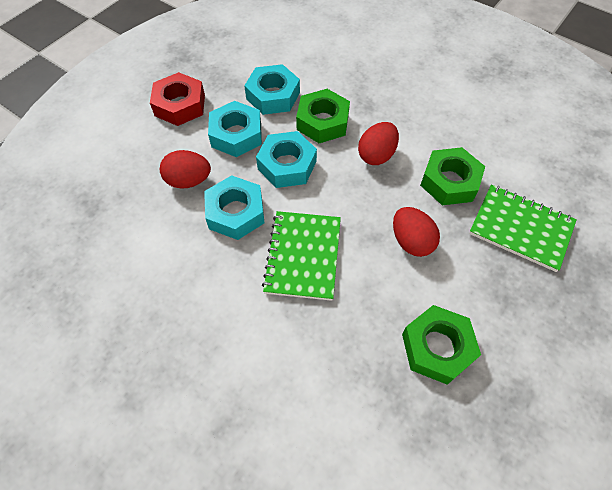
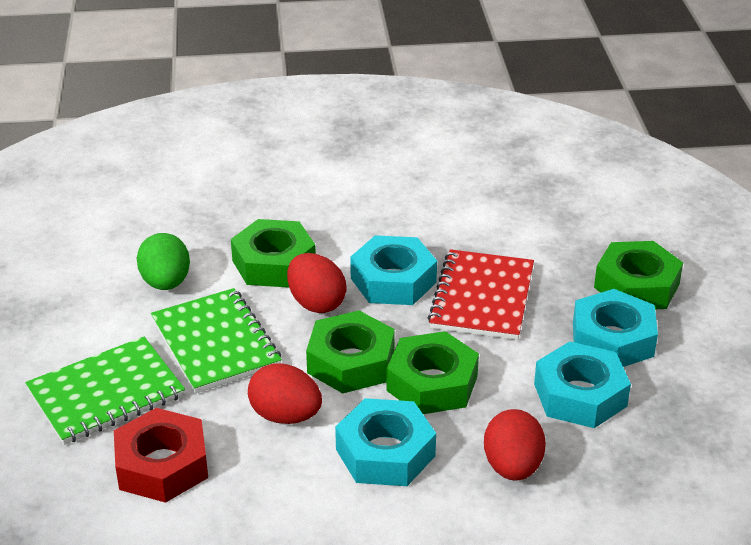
green egg: 0 -> 1
green nut: 3 -> 4
red notebook: 0 -> 1

